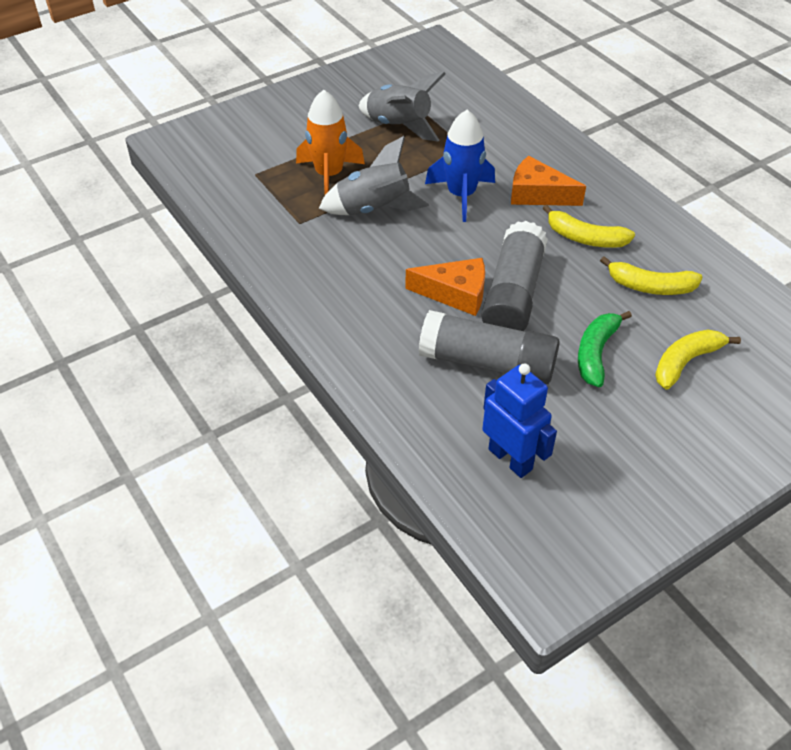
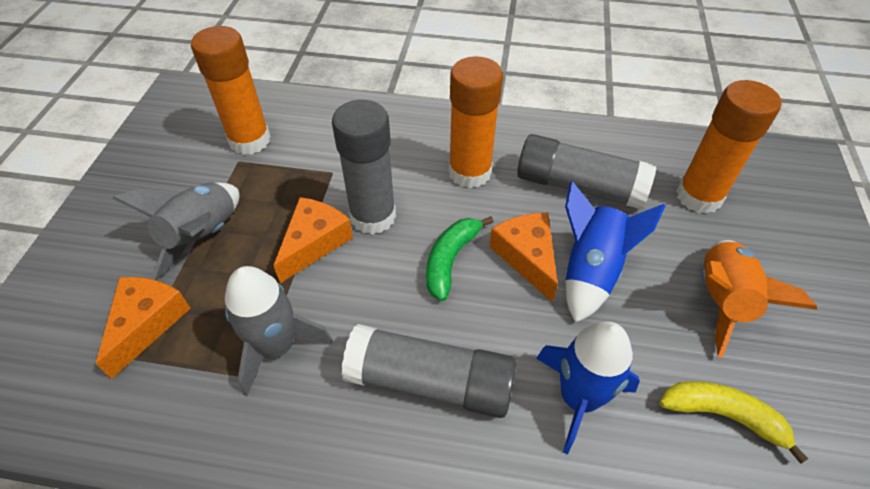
blue robot: 1 -> 0
blue rocket: 1 -> 2
grey glue stick: 2 -> 3
orange cheese: 2 -> 3
orange glue stick: 0 -> 3
yellow banana: 3 -> 1

